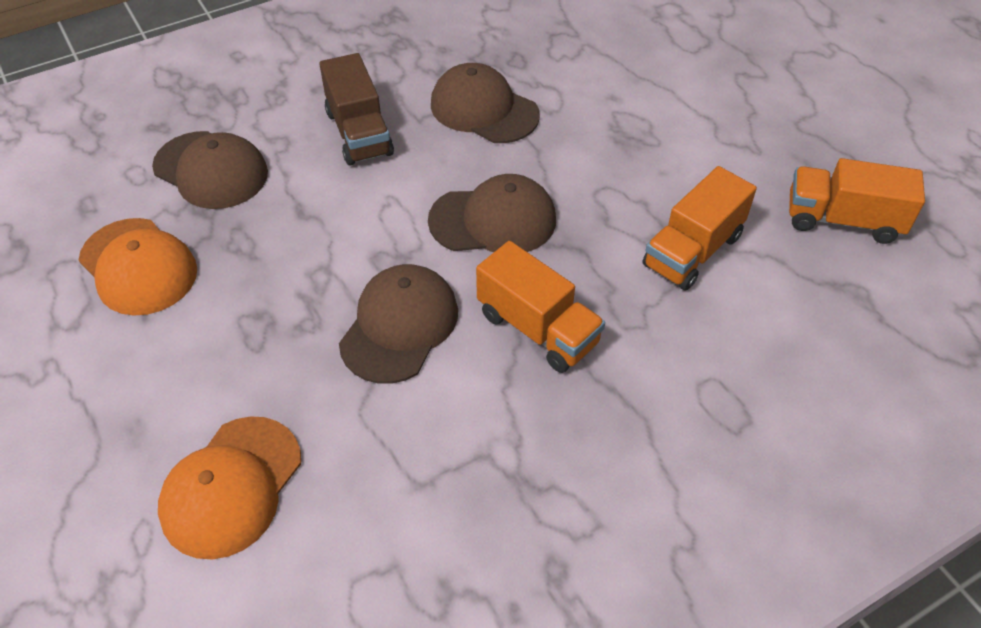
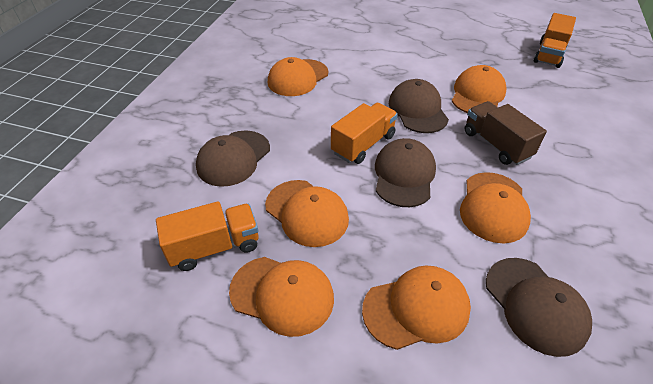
orange cap: 2 -> 6

